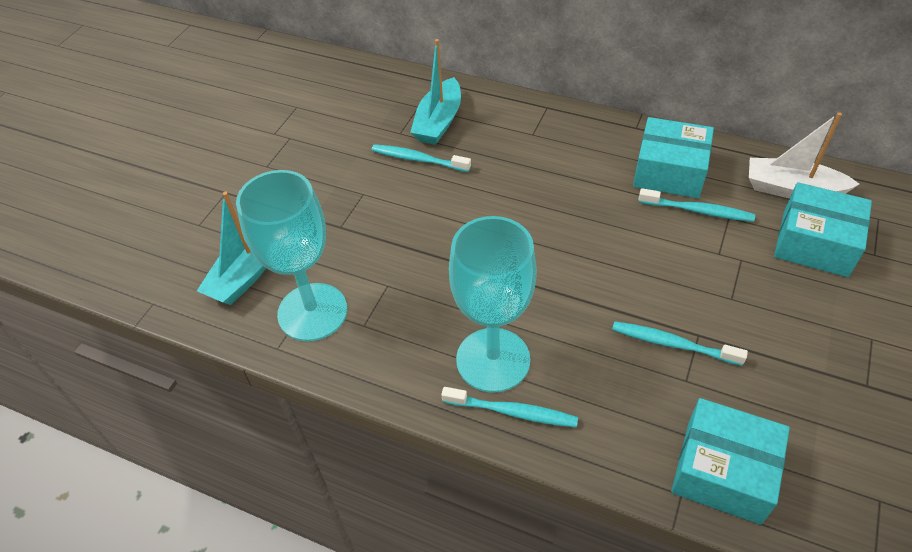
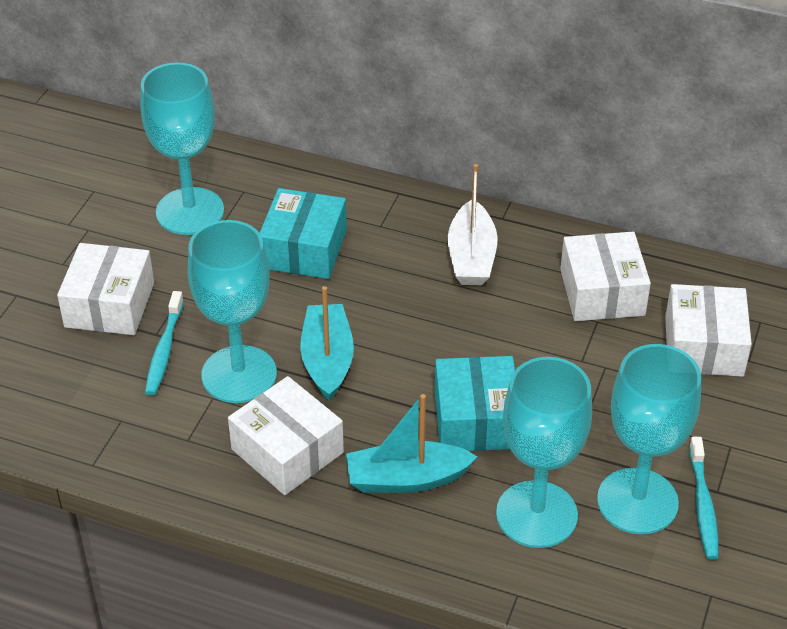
turquoise box: 3 -> 2
turquoise goblet: 2 -> 4
turquoise toothbrush: 4 -> 2
white box: 0 -> 4

